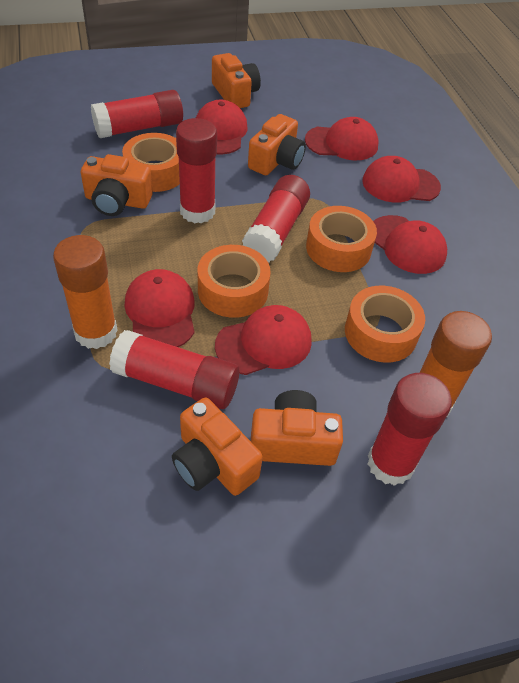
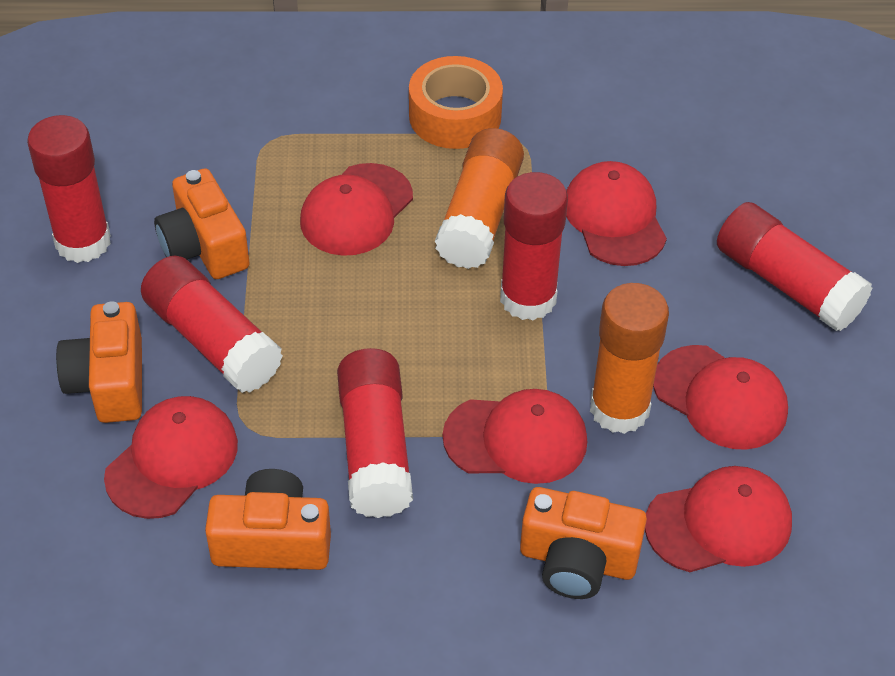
orange camera: 5 -> 4
orange tape: 4 -> 1

